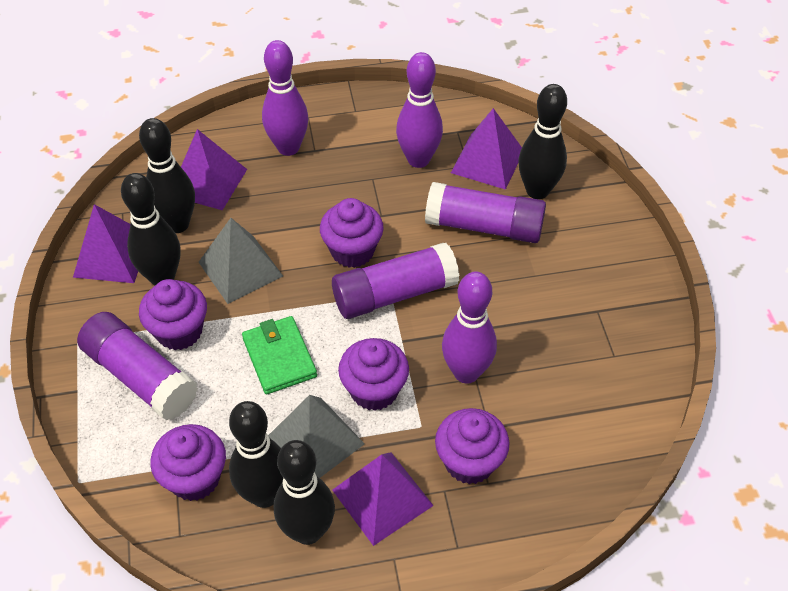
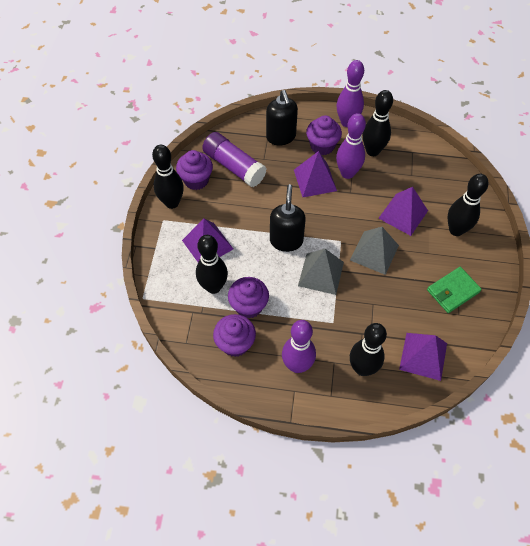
black soap dispenser: 0 -> 2
purple cupcake: 5 -> 4
purple glue stick: 3 -> 1

